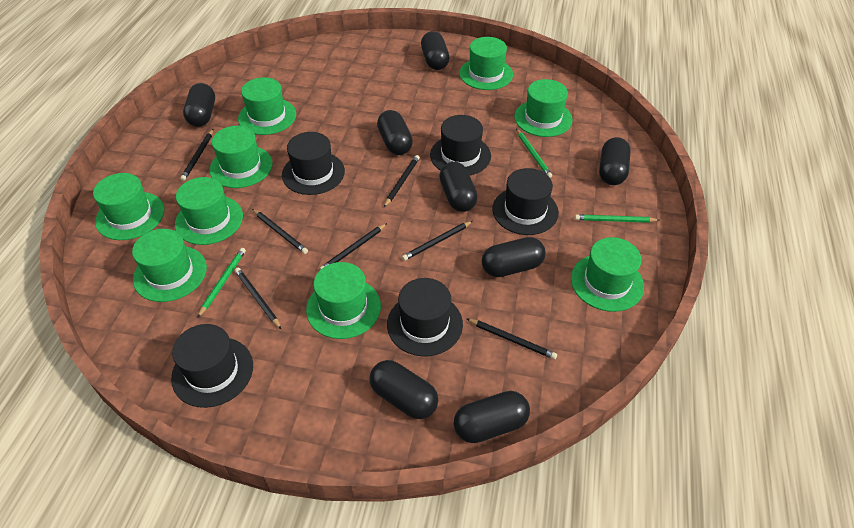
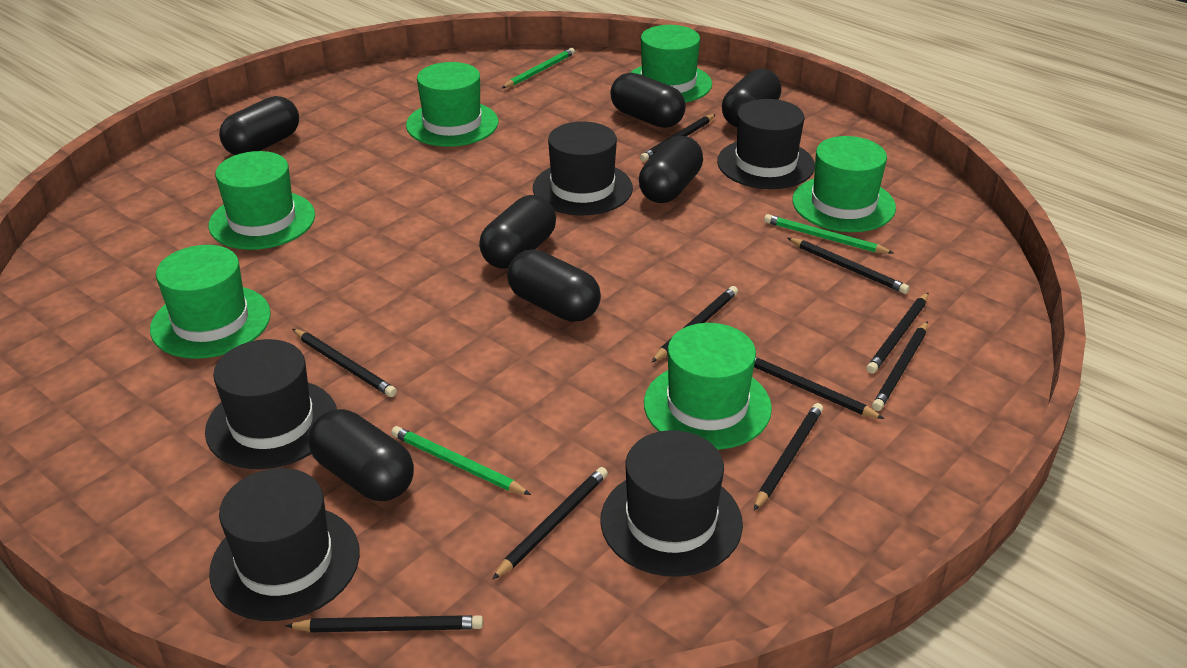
black capsule: 8 -> 7
black pencil: 7 -> 10
green hat: 9 -> 6

